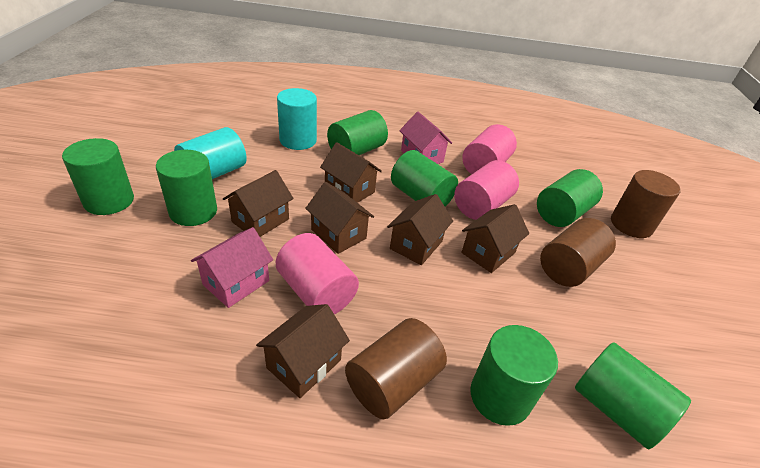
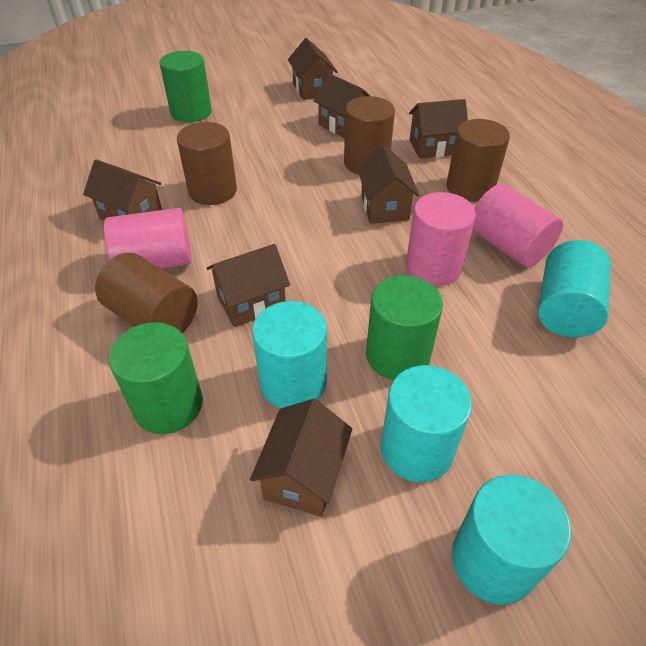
brown cylinder: 3 -> 4
brown house: 6 -> 7
green cylinder: 7 -> 3
pink house: 2 -> 0
turquoise cylinder: 2 -> 4

